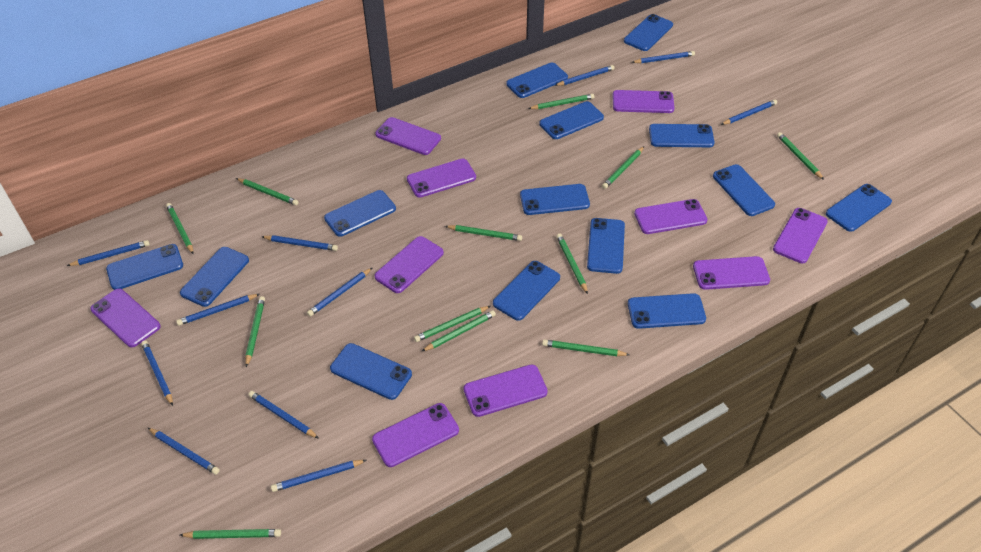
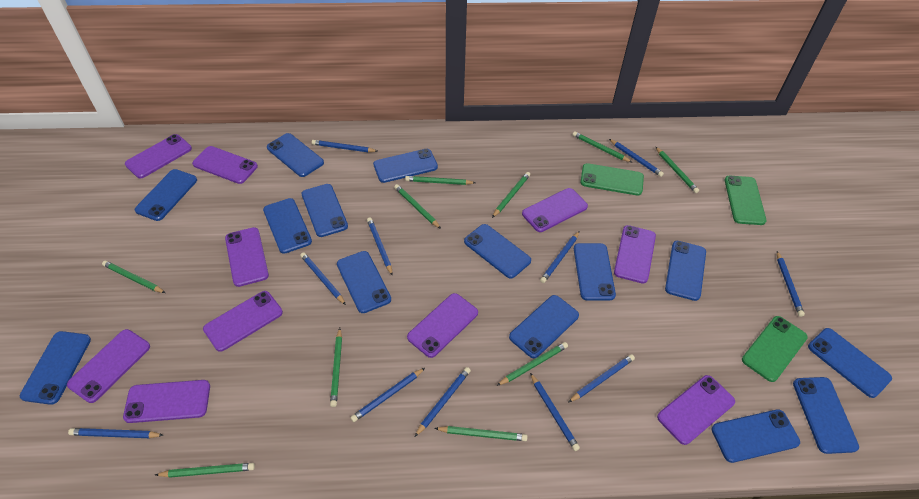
green pencil: 12 -> 10
green phone: 0 -> 3

